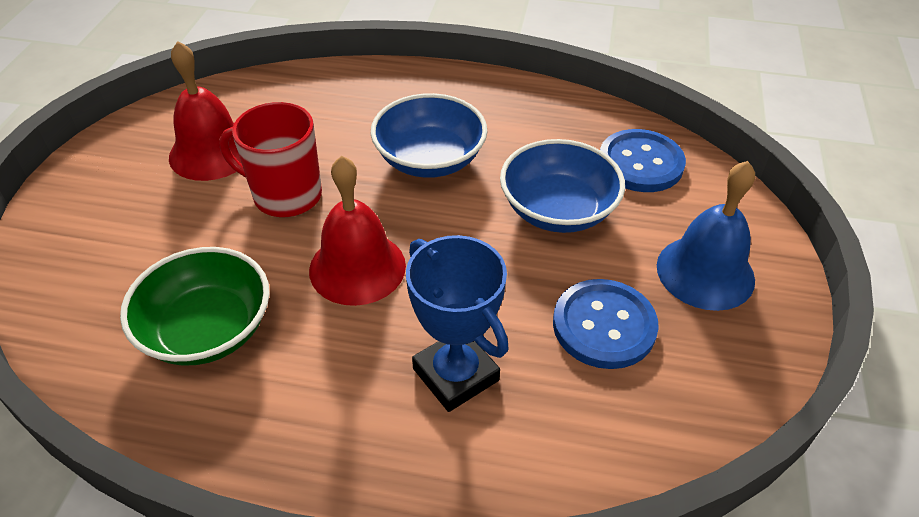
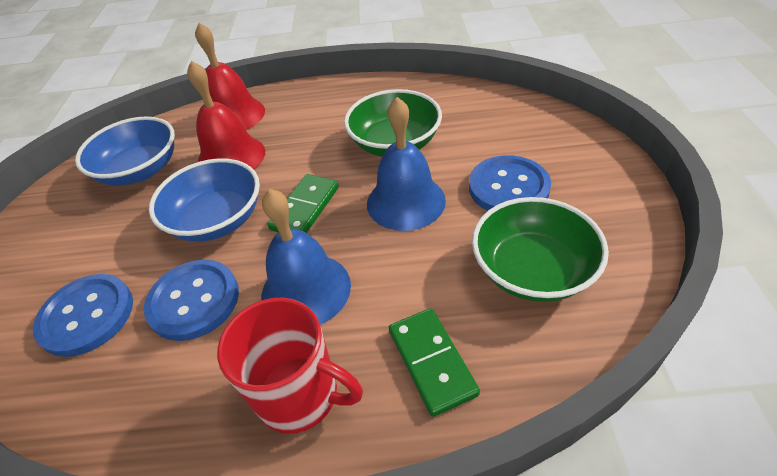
blue bell: 1 -> 2
blue button: 2 -> 3
blue trophy: 1 -> 0
green bowl: 1 -> 2
green domino: 0 -> 2

